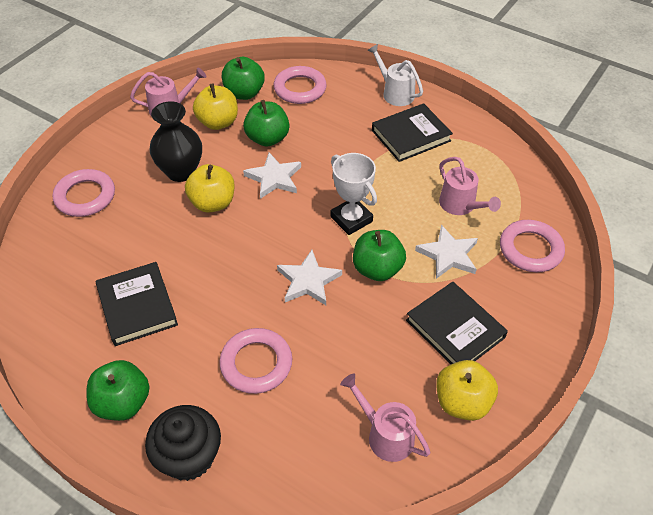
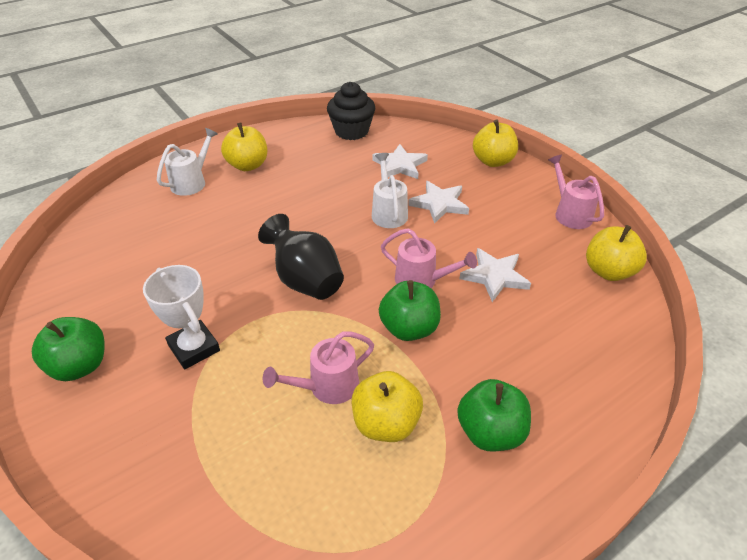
black book: 3 -> 0
green apple: 4 -> 3
pink ring: 4 -> 0
white watering can: 1 -> 2
yellow apple: 3 -> 4

